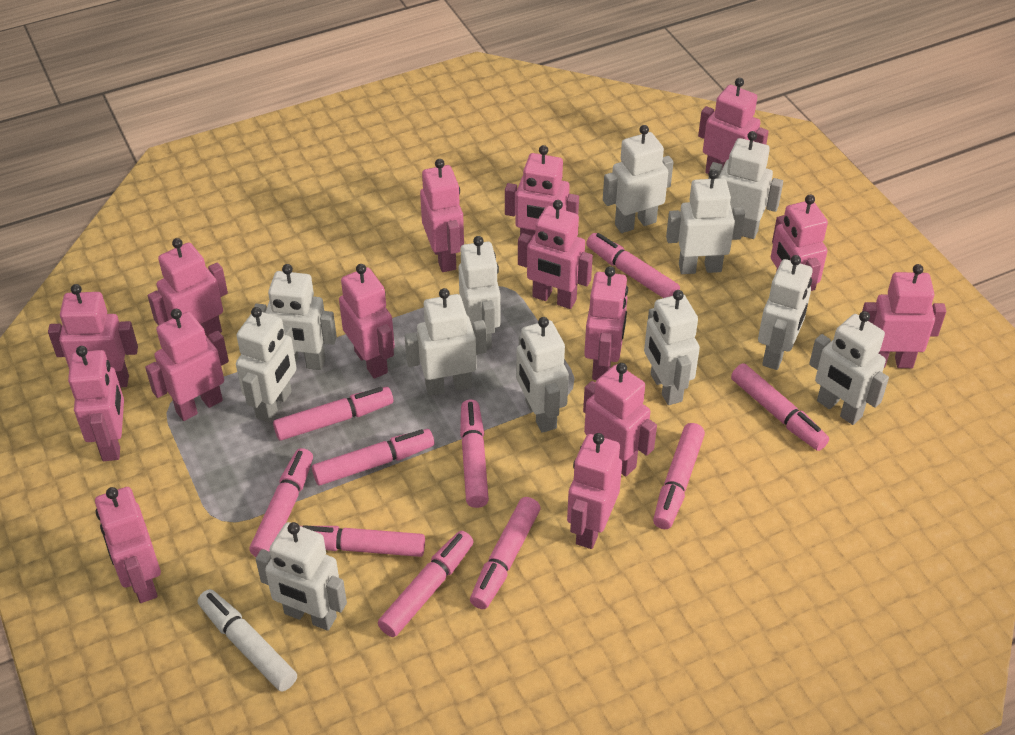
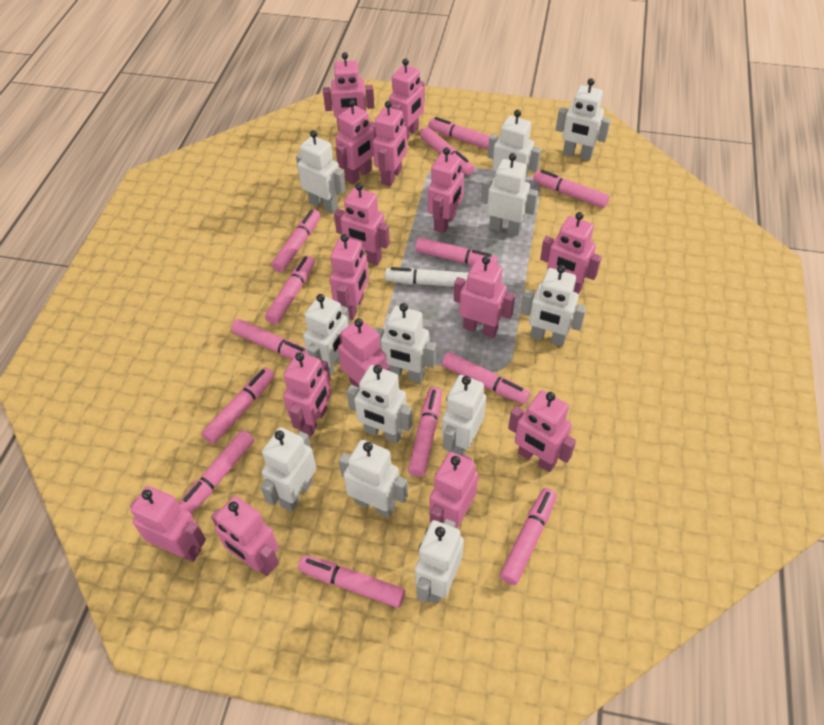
pink marker: 10 -> 13

